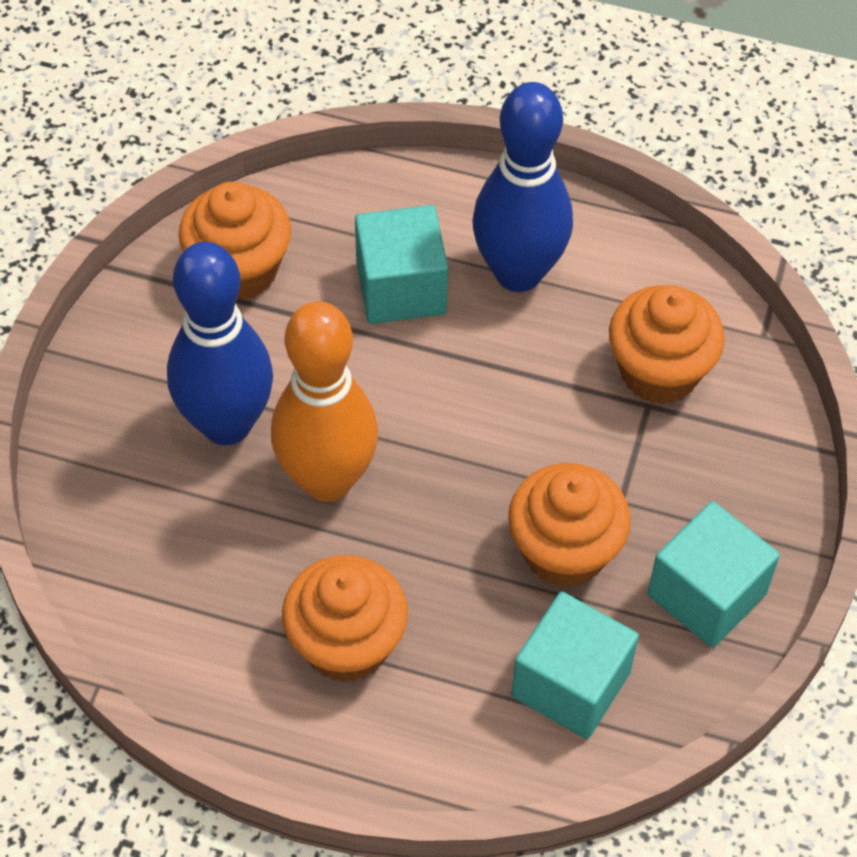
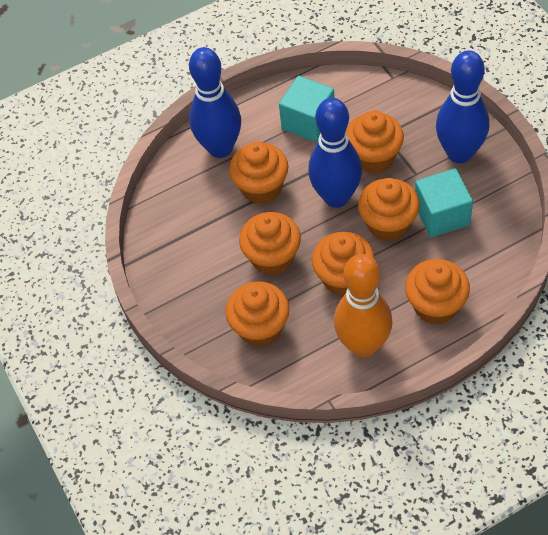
blue bowling pin: 2 -> 3
orange cupcake: 4 -> 7
turquoise cube: 3 -> 2

